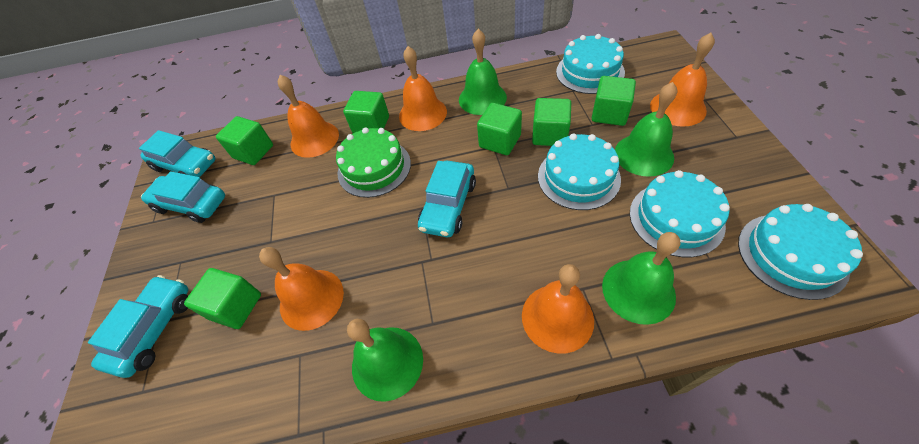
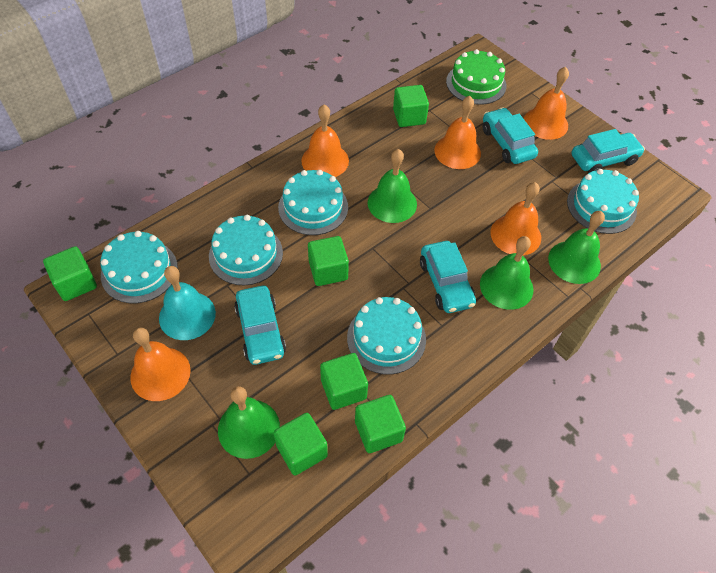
turquoise bell: 0 -> 1
turquoise cake: 4 -> 5

